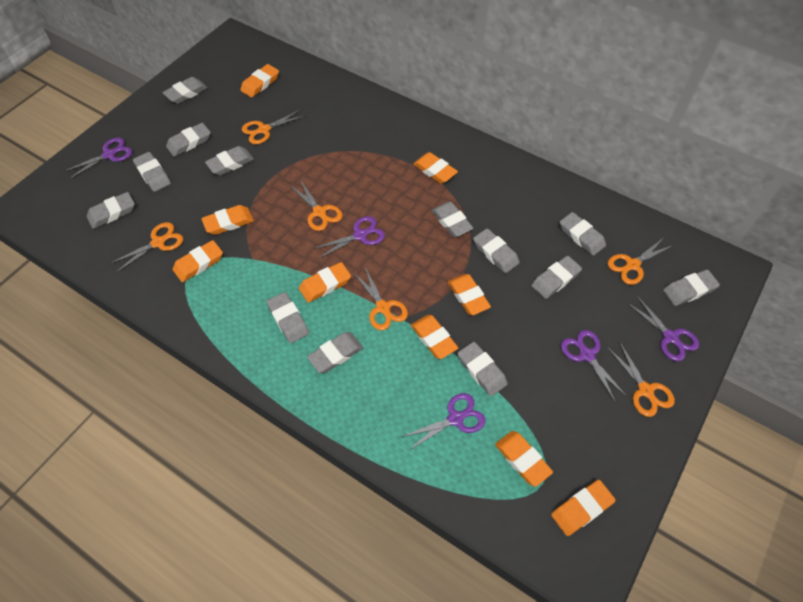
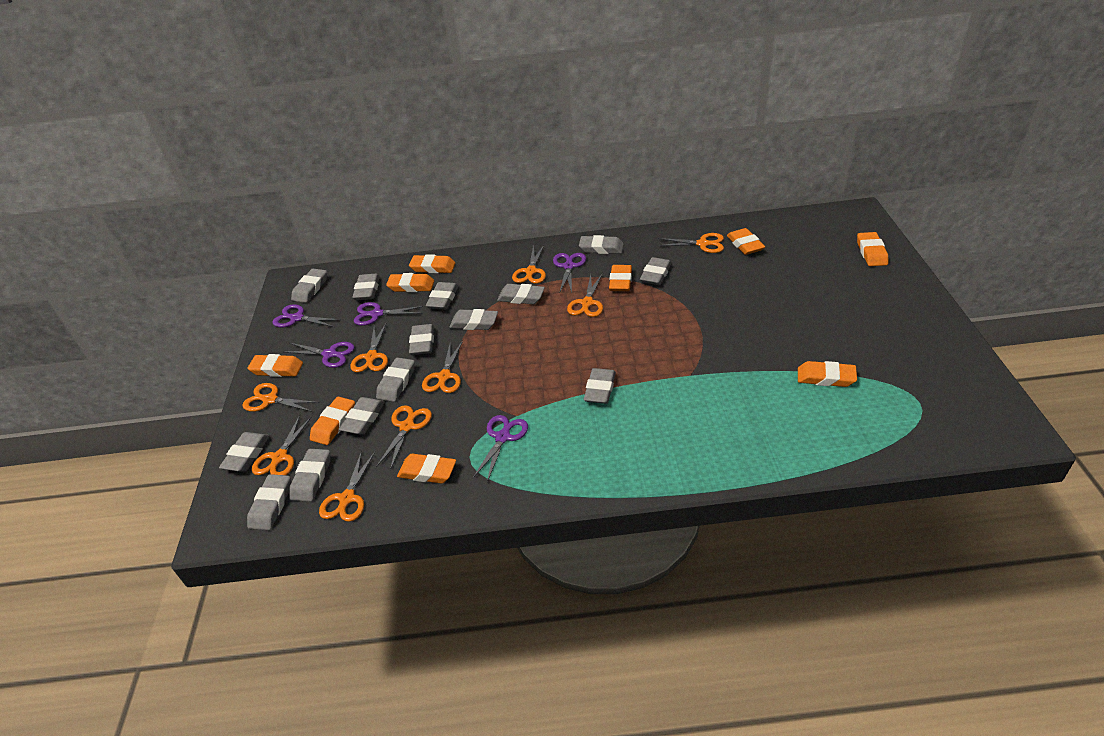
grey eraser: 13 -> 14
orange scissors: 6 -> 9

